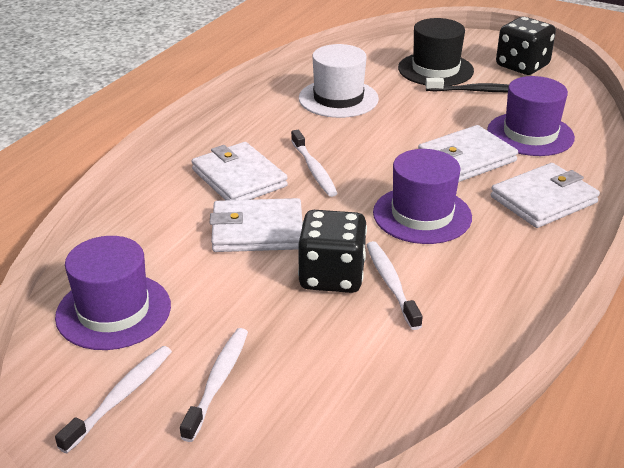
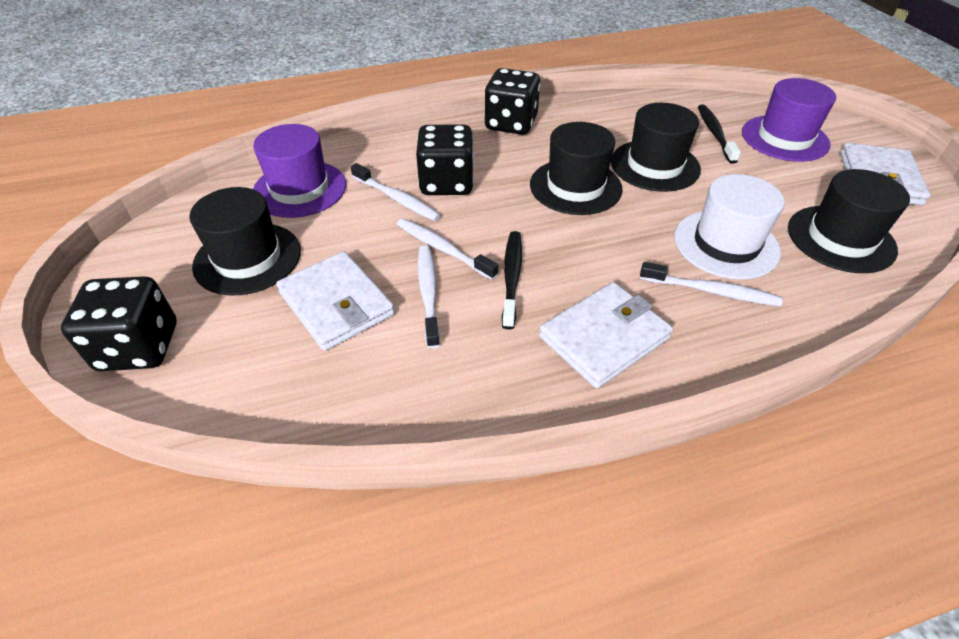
black dice: 2 -> 3
black hat: 1 -> 4
black toothbrush: 1 -> 2
purple hat: 3 -> 2
white wallet: 4 -> 3

